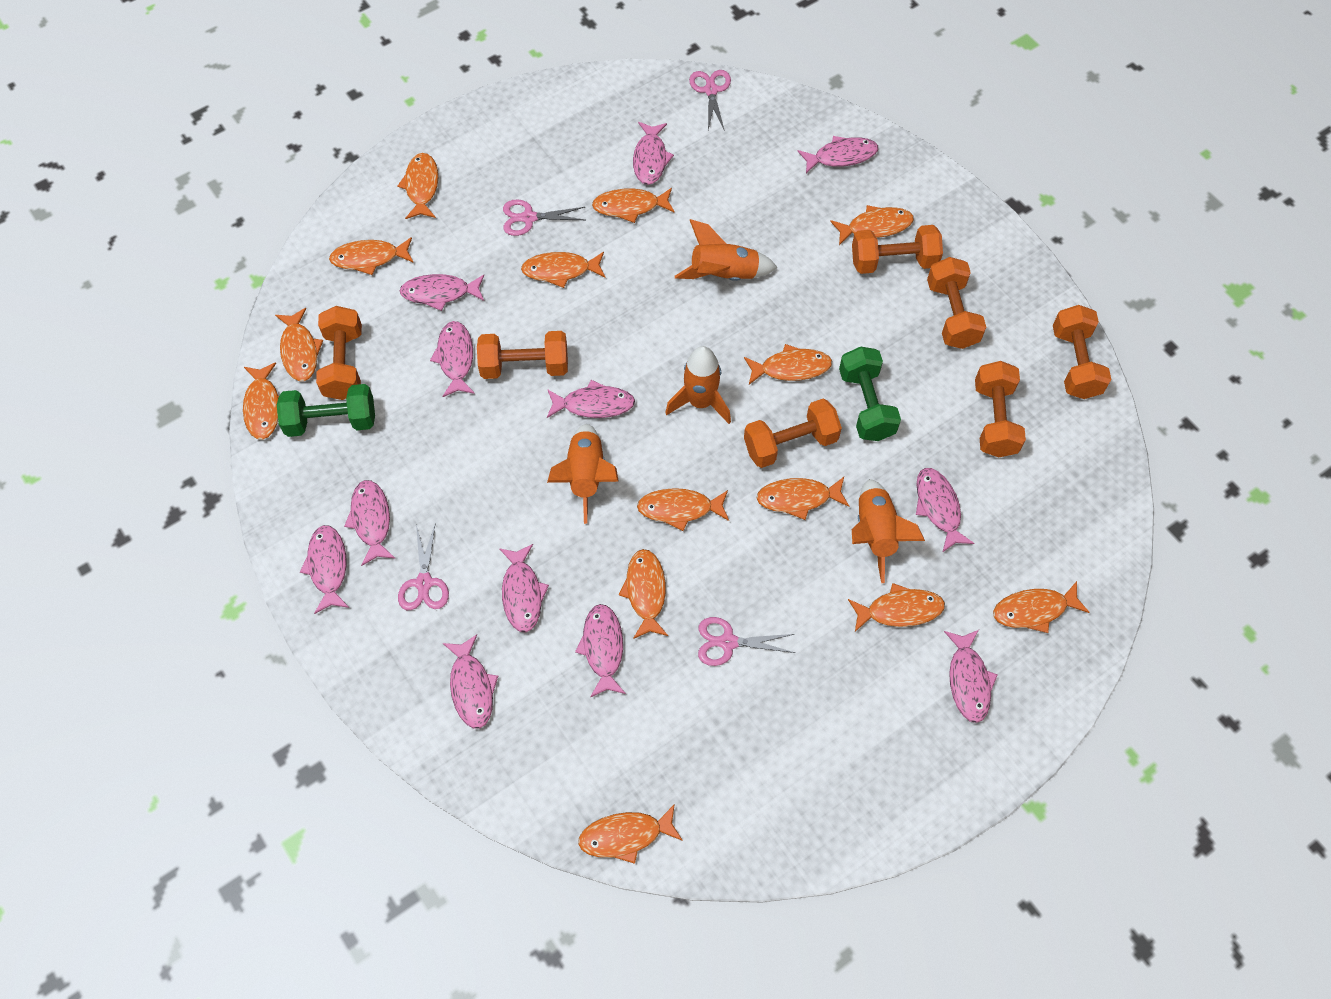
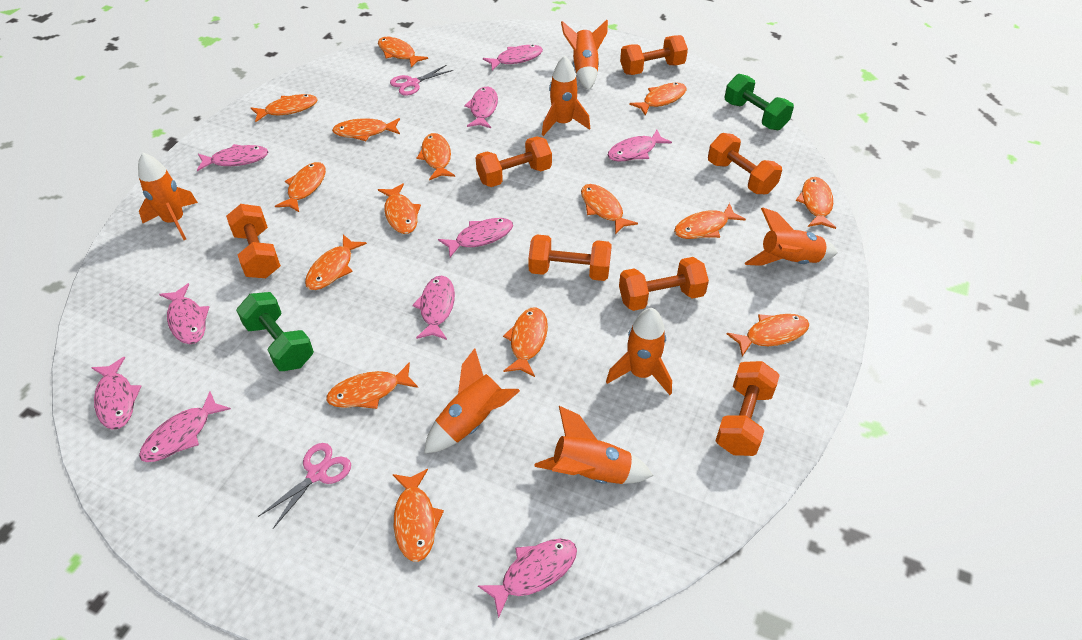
orange fish: 14 -> 15
orange rocket: 4 -> 7
pink fish: 12 -> 10
pink scissors: 4 -> 2

